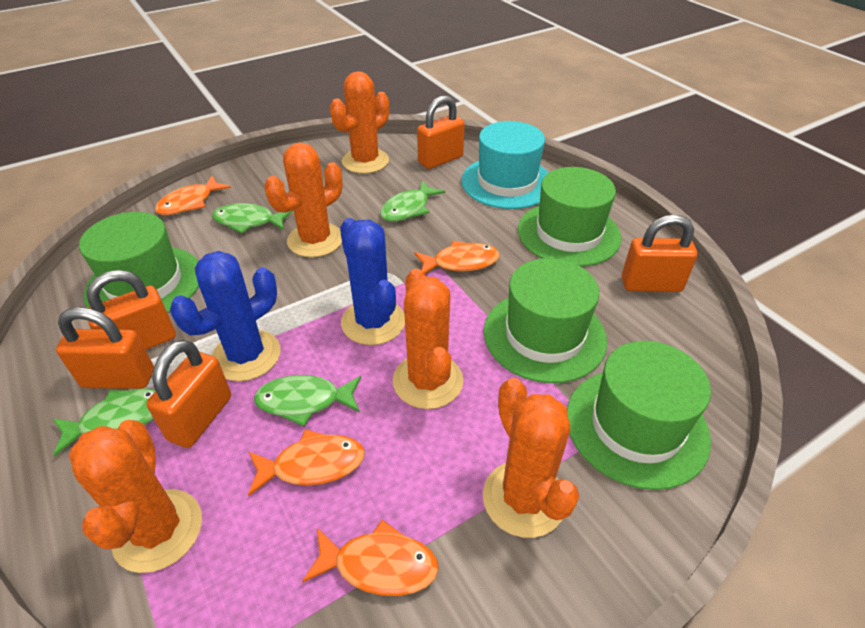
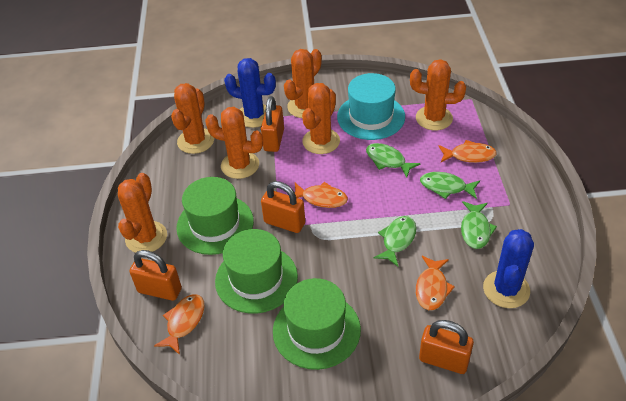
green hat: 4 -> 3
orange cactus: 5 -> 6
orange padlock: 5 -> 4

